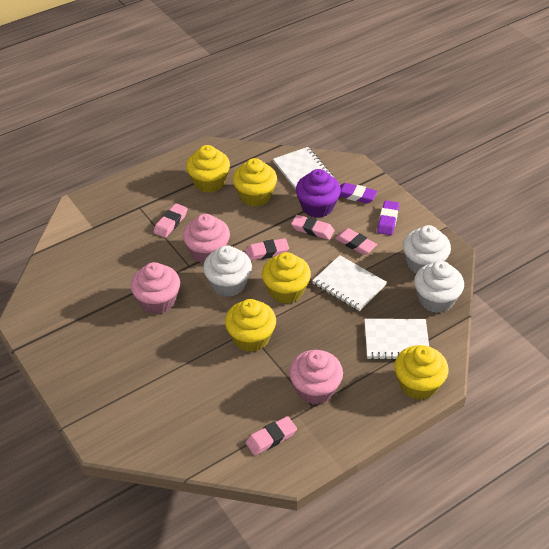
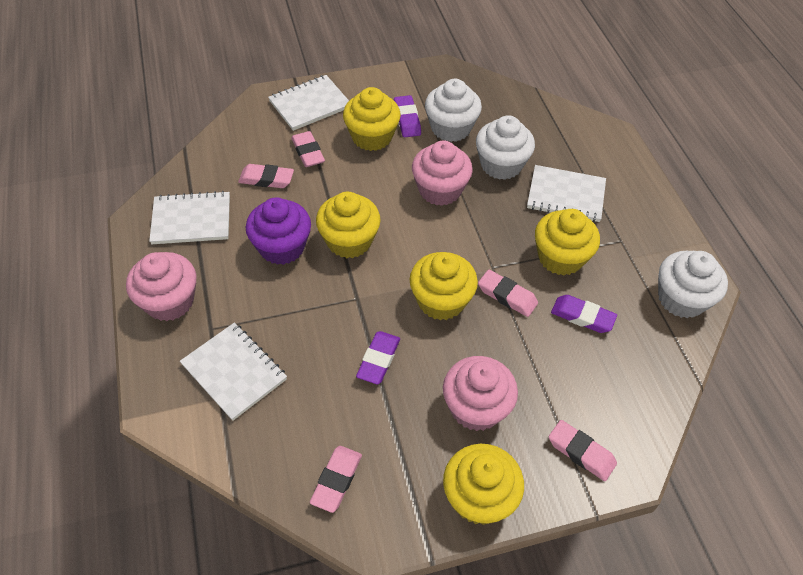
purple eraser: 2 -> 3
white notebook: 3 -> 4

